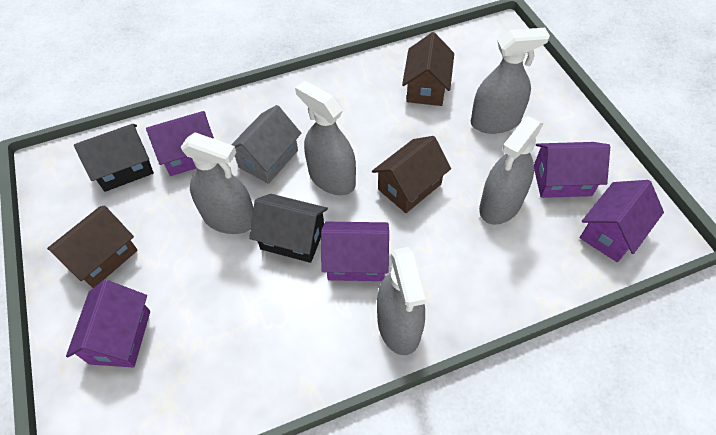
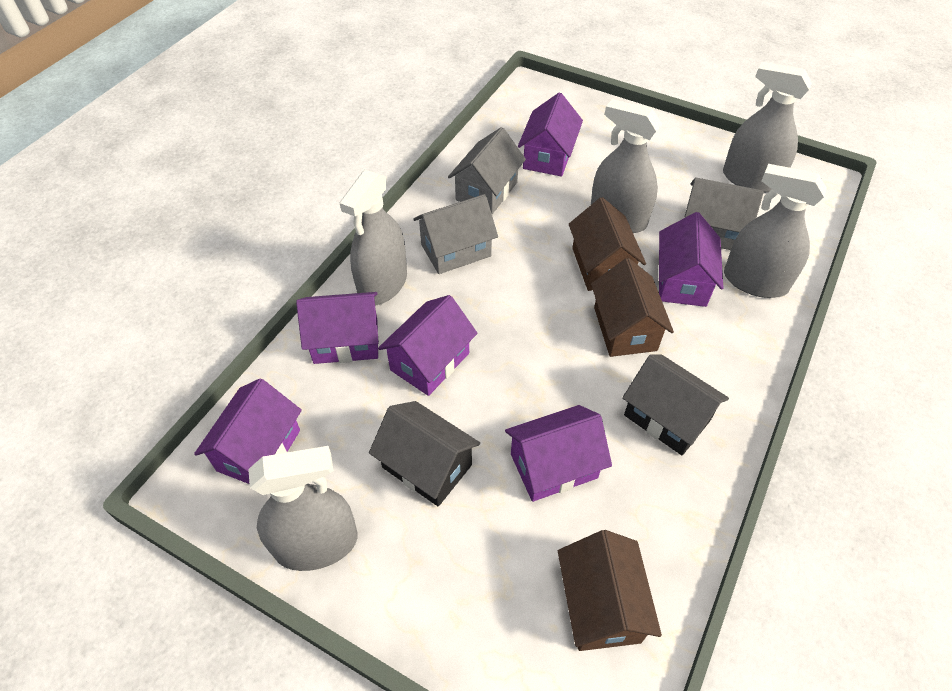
grey house: 1 -> 3
purple house: 5 -> 6

